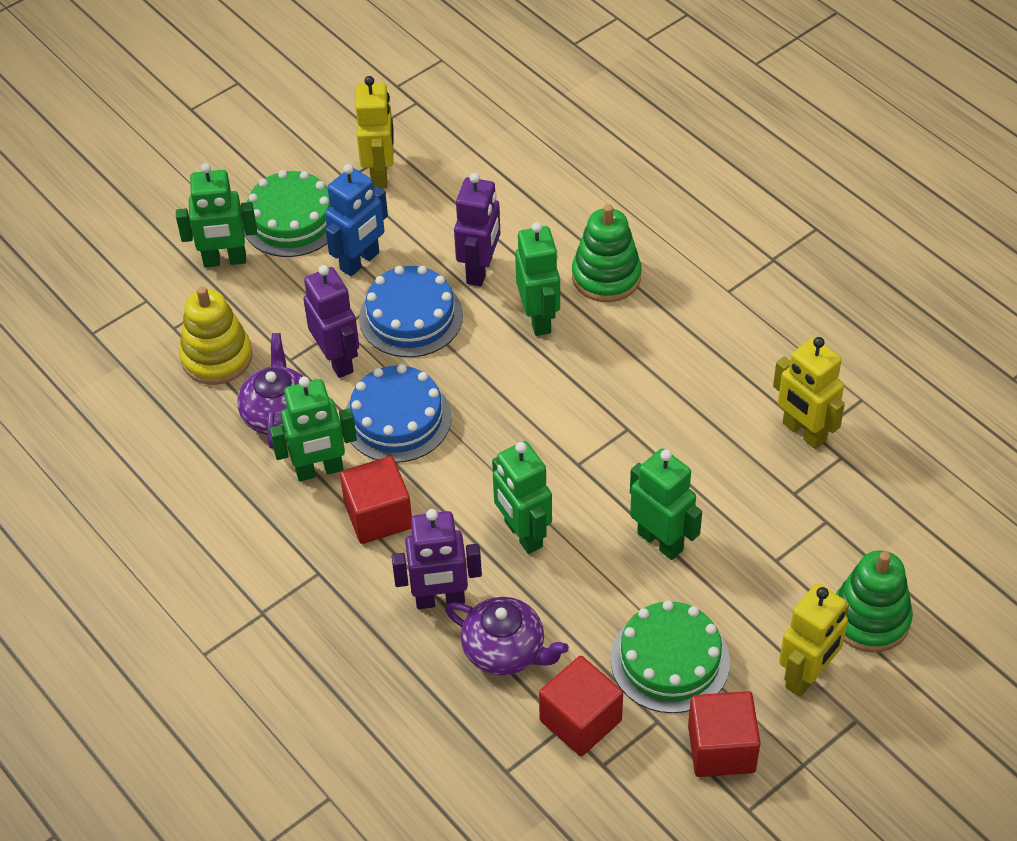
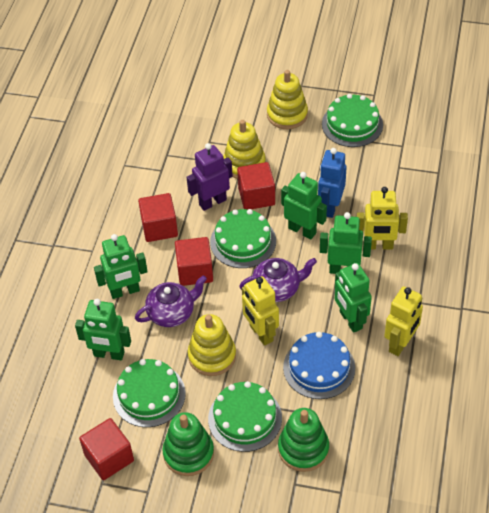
blue cake: 2 -> 1
green cake: 2 -> 4
purple robot: 3 -> 1
red cube: 3 -> 4
yellow stacking toy: 1 -> 3

